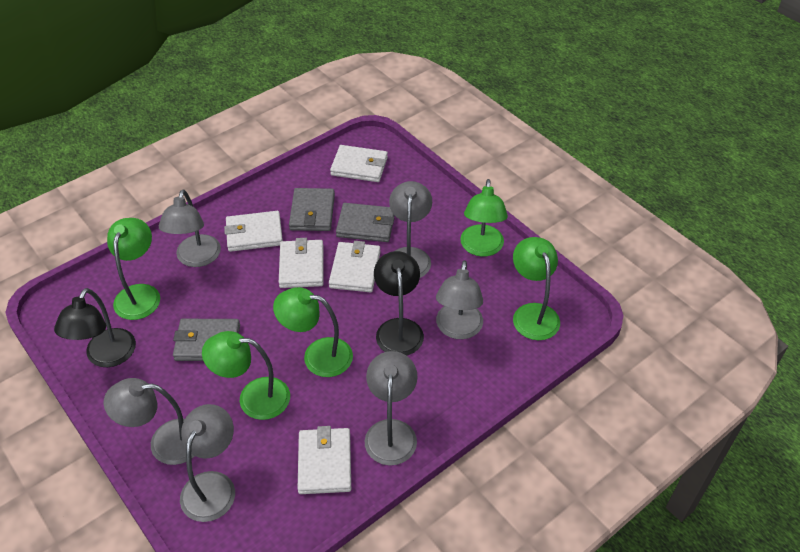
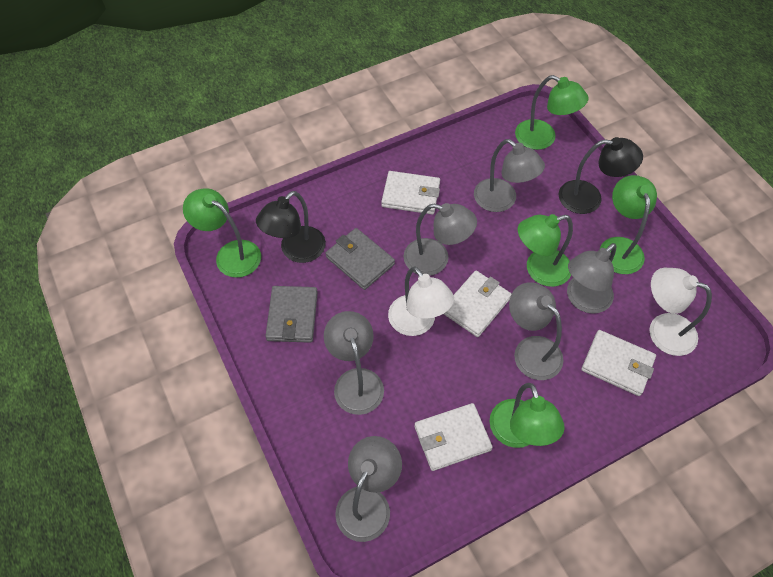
grey wallet: 3 -> 2
white lamp: 0 -> 2
white wallet: 5 -> 4

